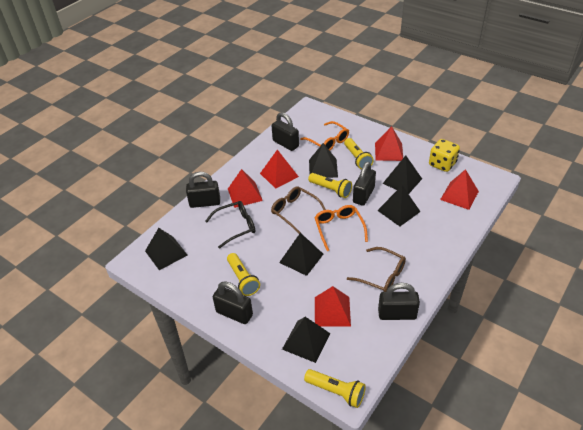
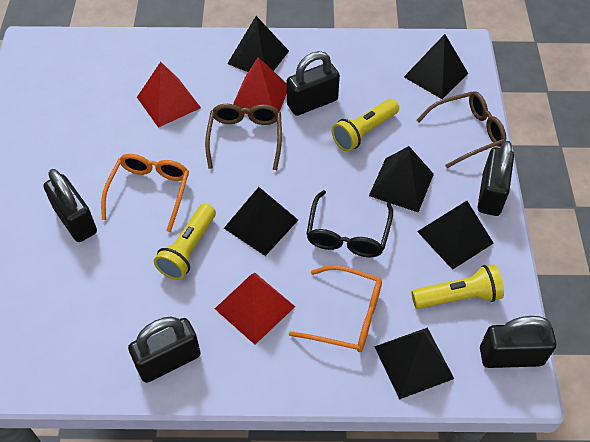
red pyramid: 5 -> 3
yellow dice: 1 -> 0
yellow flashlight: 4 -> 3

